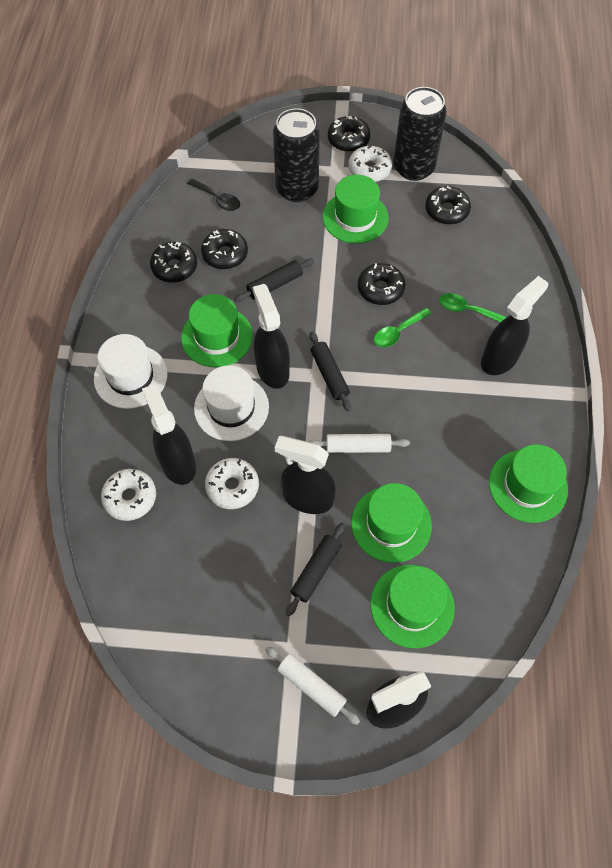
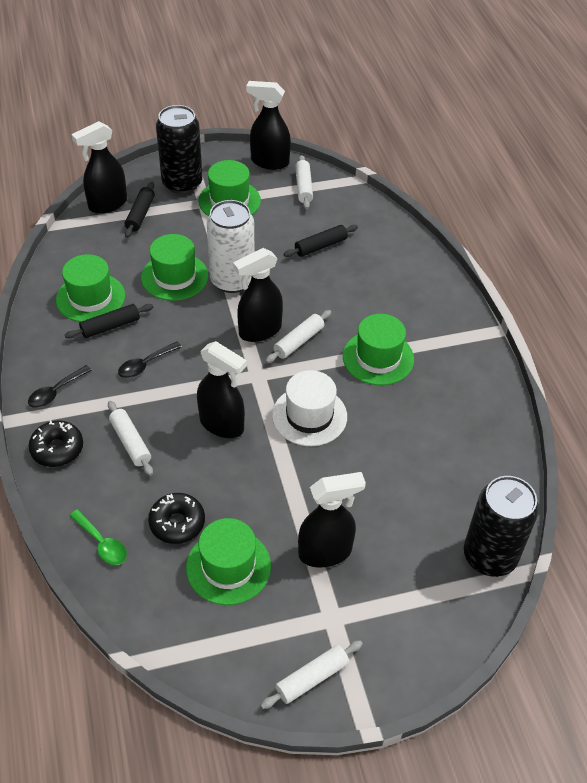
black donut: 5 -> 2
black spoon: 1 -> 2
green spoon: 2 -> 1
white can: 0 -> 1
white donut: 3 -> 0
white hat: 2 -> 1
white rolling pin: 2 -> 4

